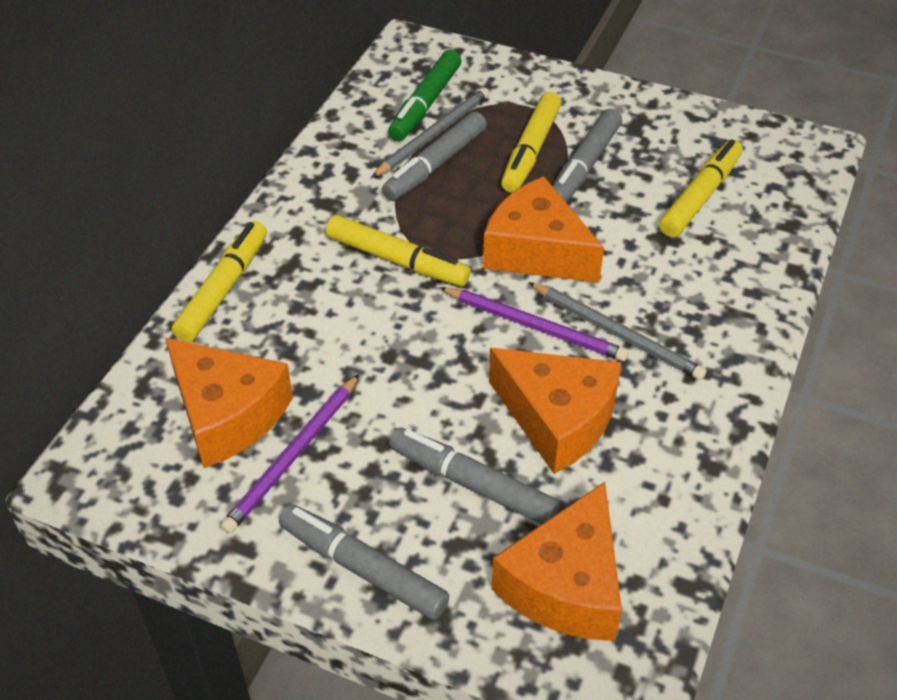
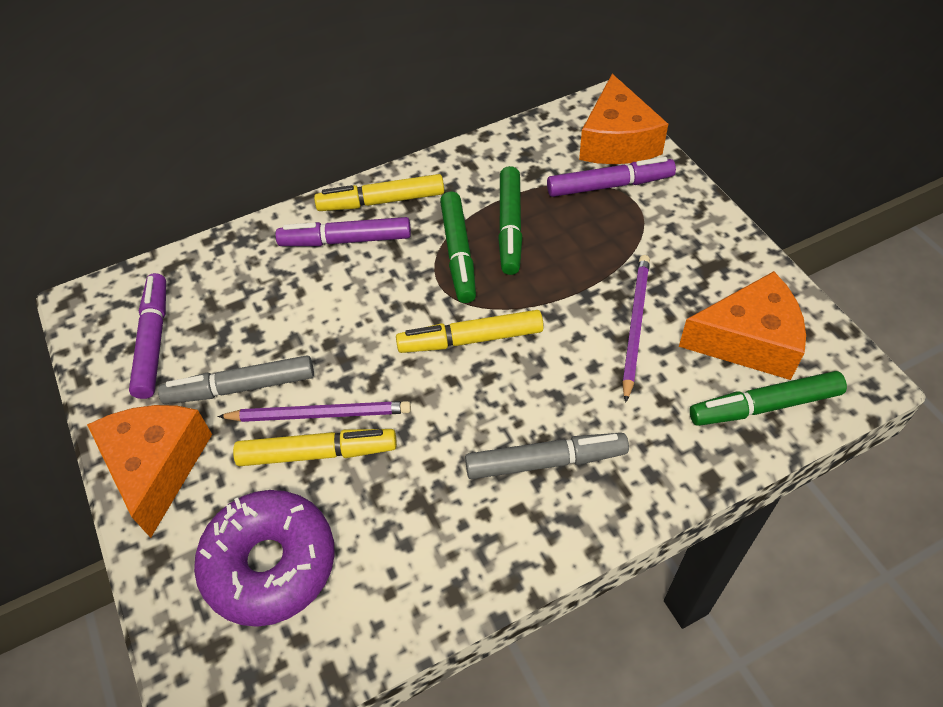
green marker: 1 -> 3
grey marker: 4 -> 2
grey pencil: 2 -> 0
orange cheese: 4 -> 3
purple donut: 0 -> 1
purple marker: 0 -> 3
yellow marker: 4 -> 3

